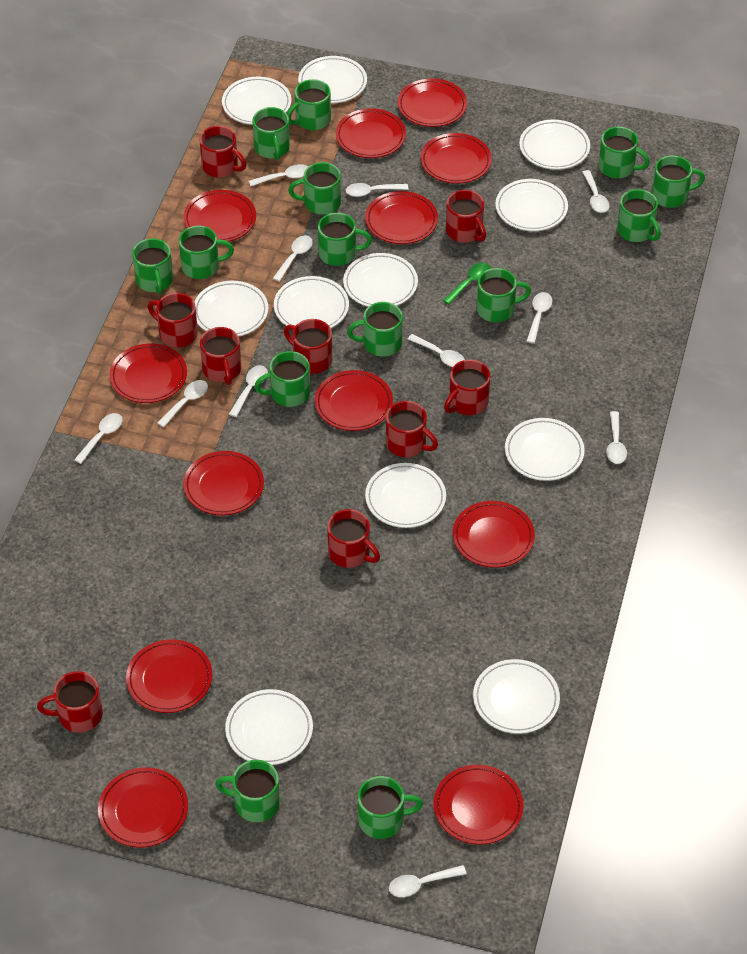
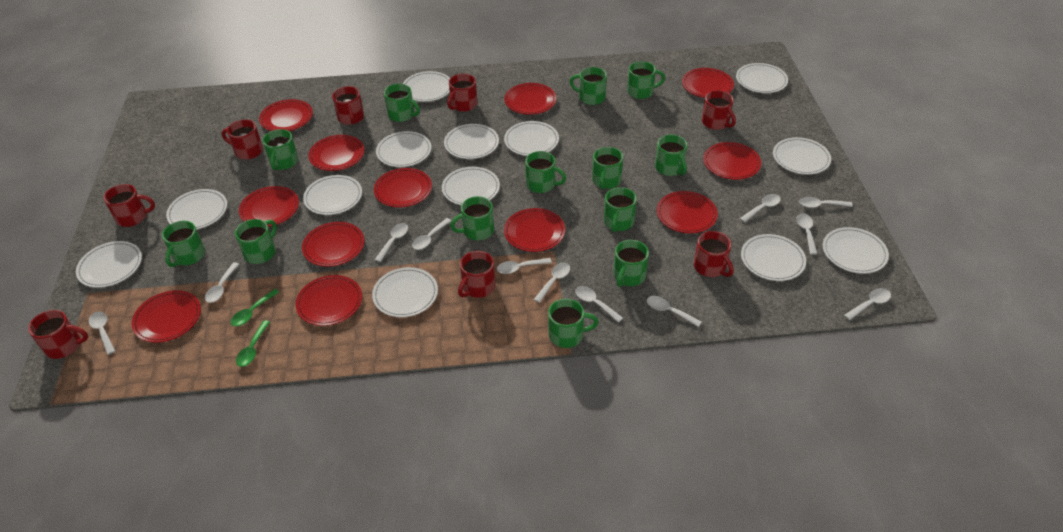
green mug: 14 -> 13
green spoon: 1 -> 2
red mug: 9 -> 8
white plate: 11 -> 13
white spoon: 11 -> 12

